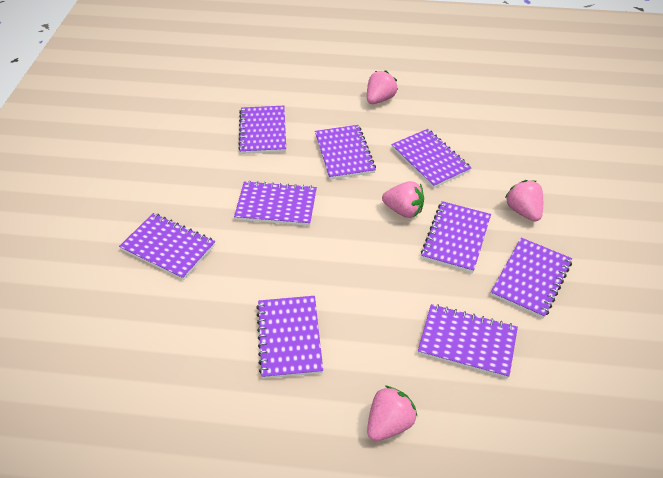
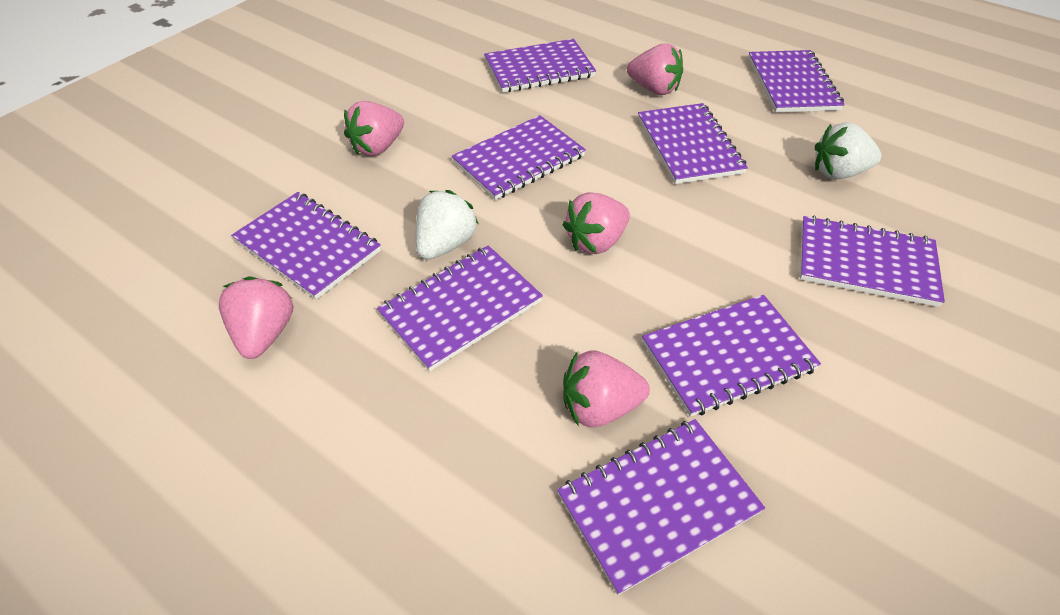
pink strawberry: 4 -> 5
white strawberry: 0 -> 2

